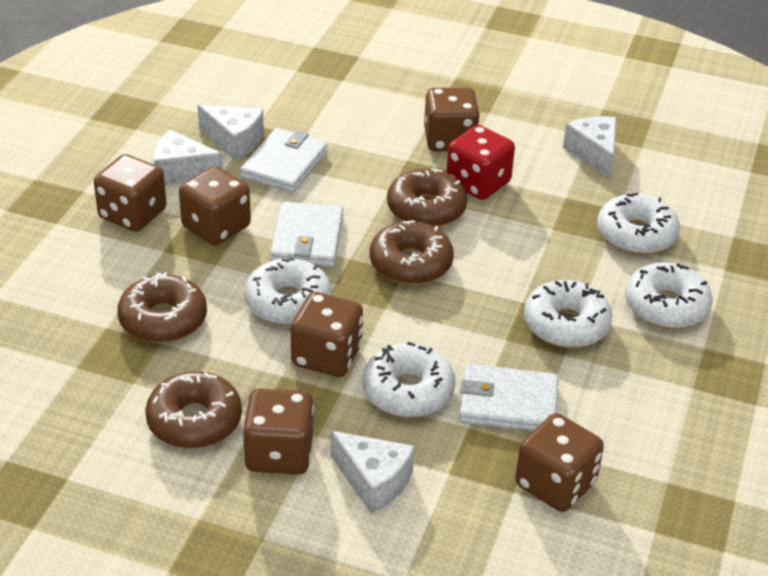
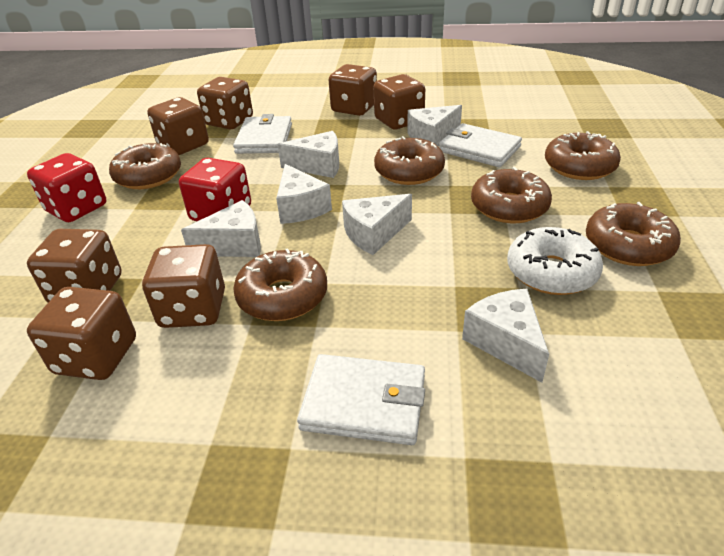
brown dice: 6 -> 7
brown donut: 4 -> 6
red dice: 1 -> 2
white cheese: 4 -> 6
white donut: 5 -> 1

